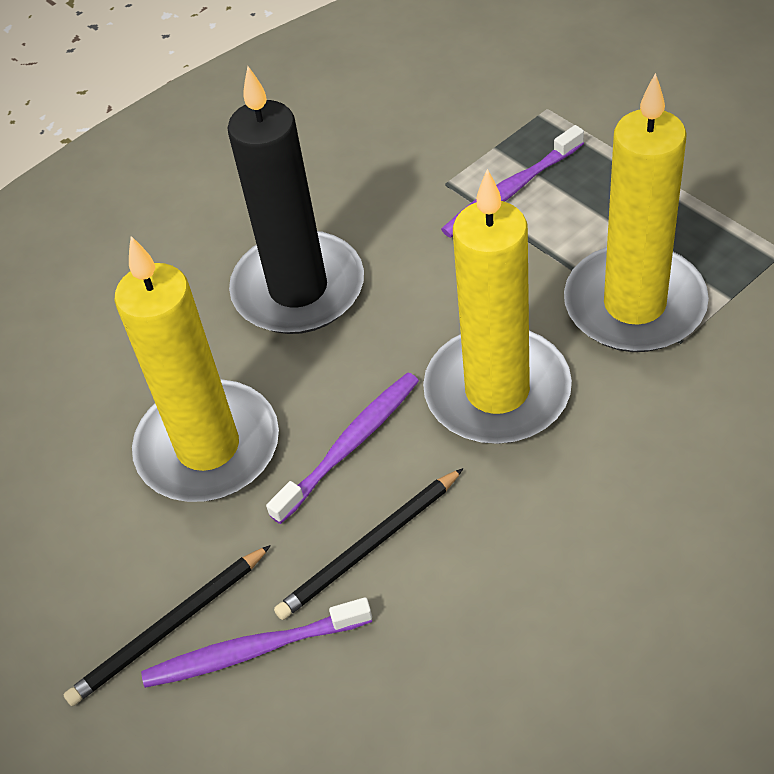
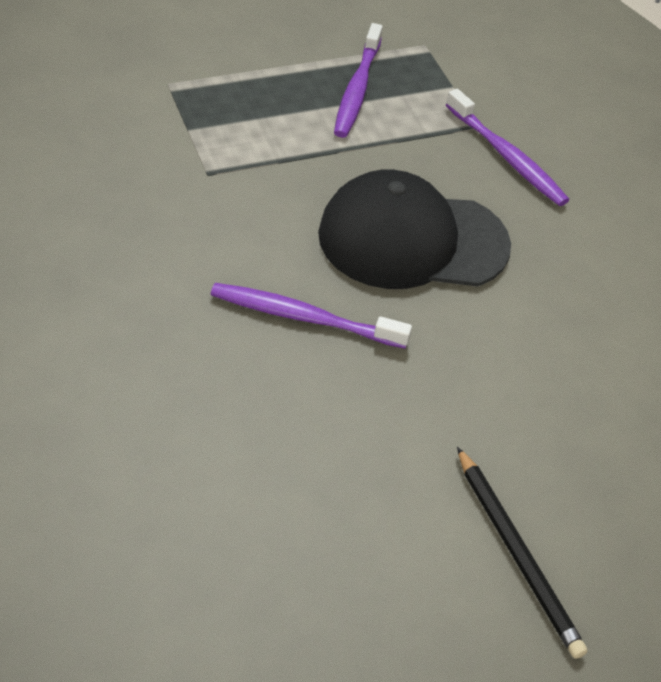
black candle: 1 -> 0
black cap: 0 -> 1
black pencil: 2 -> 1
yellow candle: 3 -> 0

